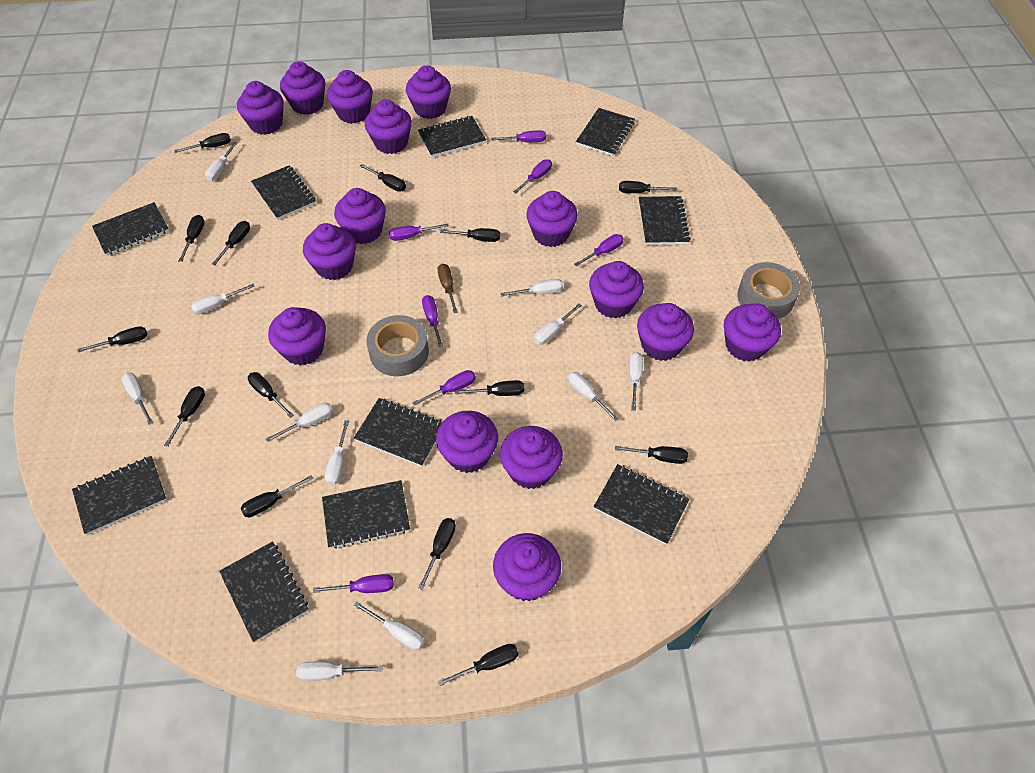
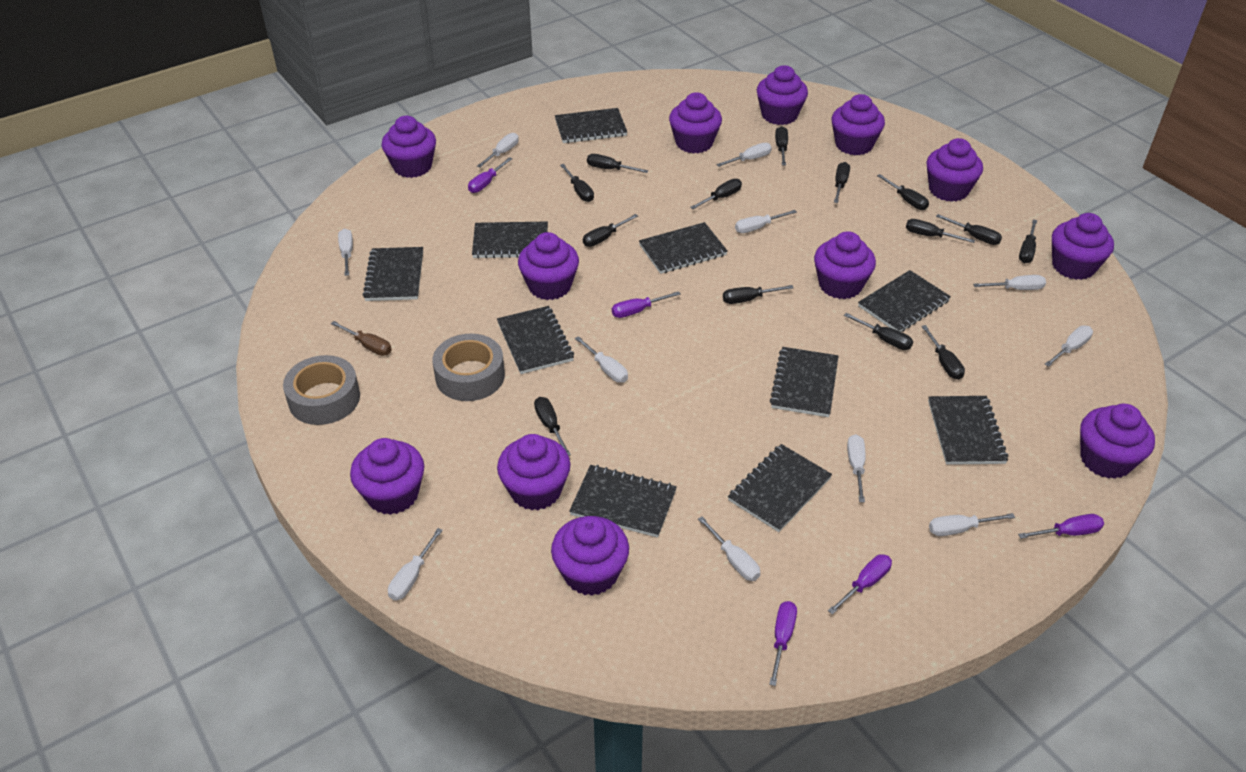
purple cupcake: 15 -> 12
purple screwdriver: 7 -> 5

